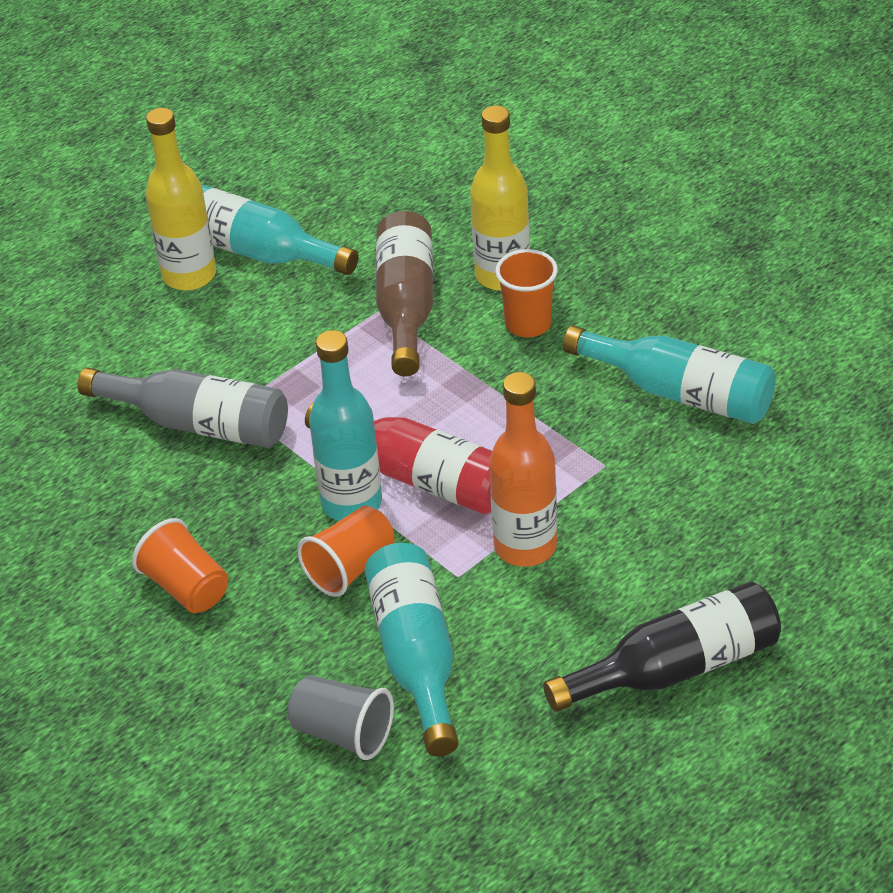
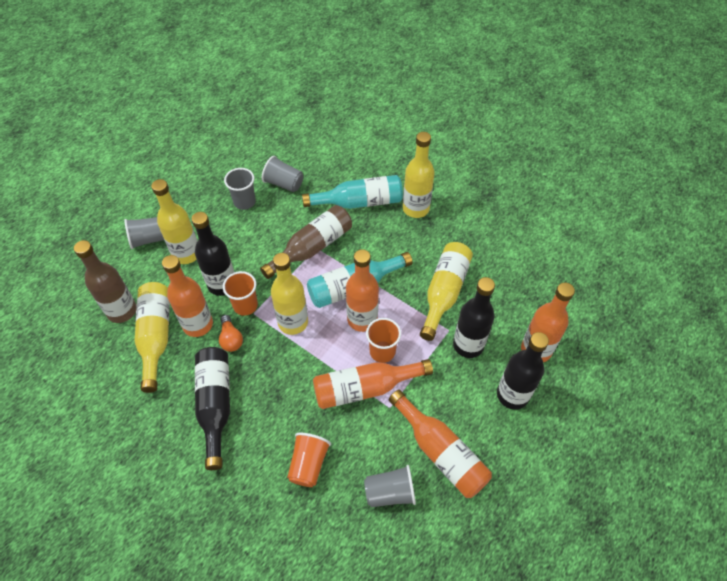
black bottle: 1 -> 4
brown bottle: 1 -> 2
grey bottle: 1 -> 0
grey cup: 1 -> 4
orange bottle: 1 -> 5
orange light bulb: 0 -> 1
red bottle: 1 -> 0
turquoise bottle: 4 -> 2
yellow bottle: 2 -> 5

